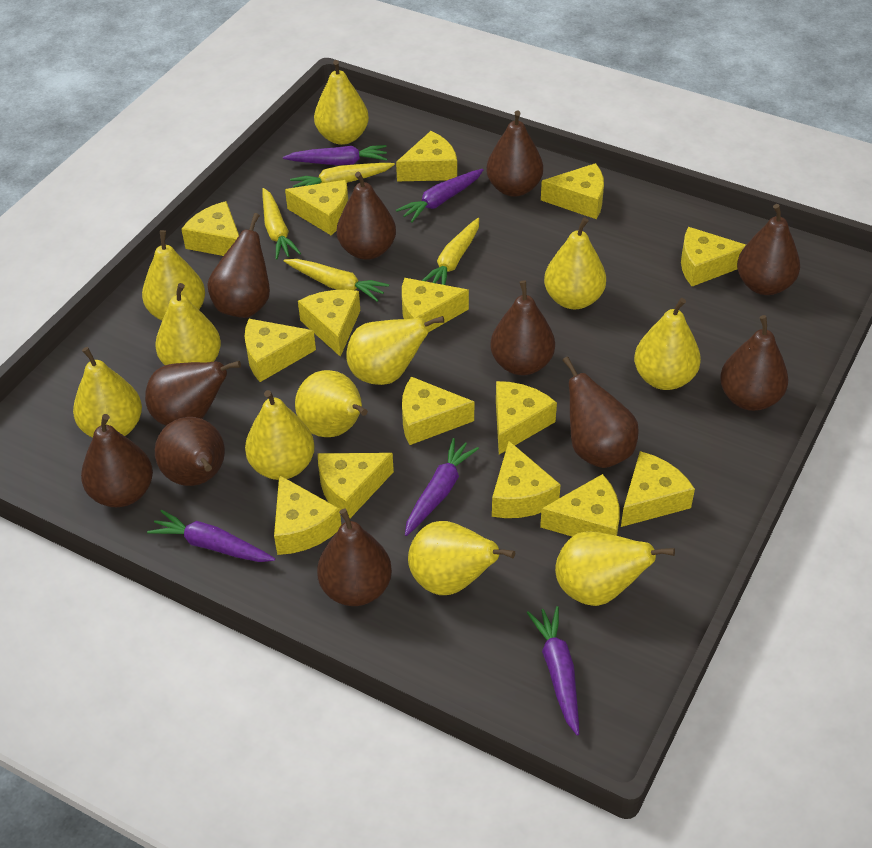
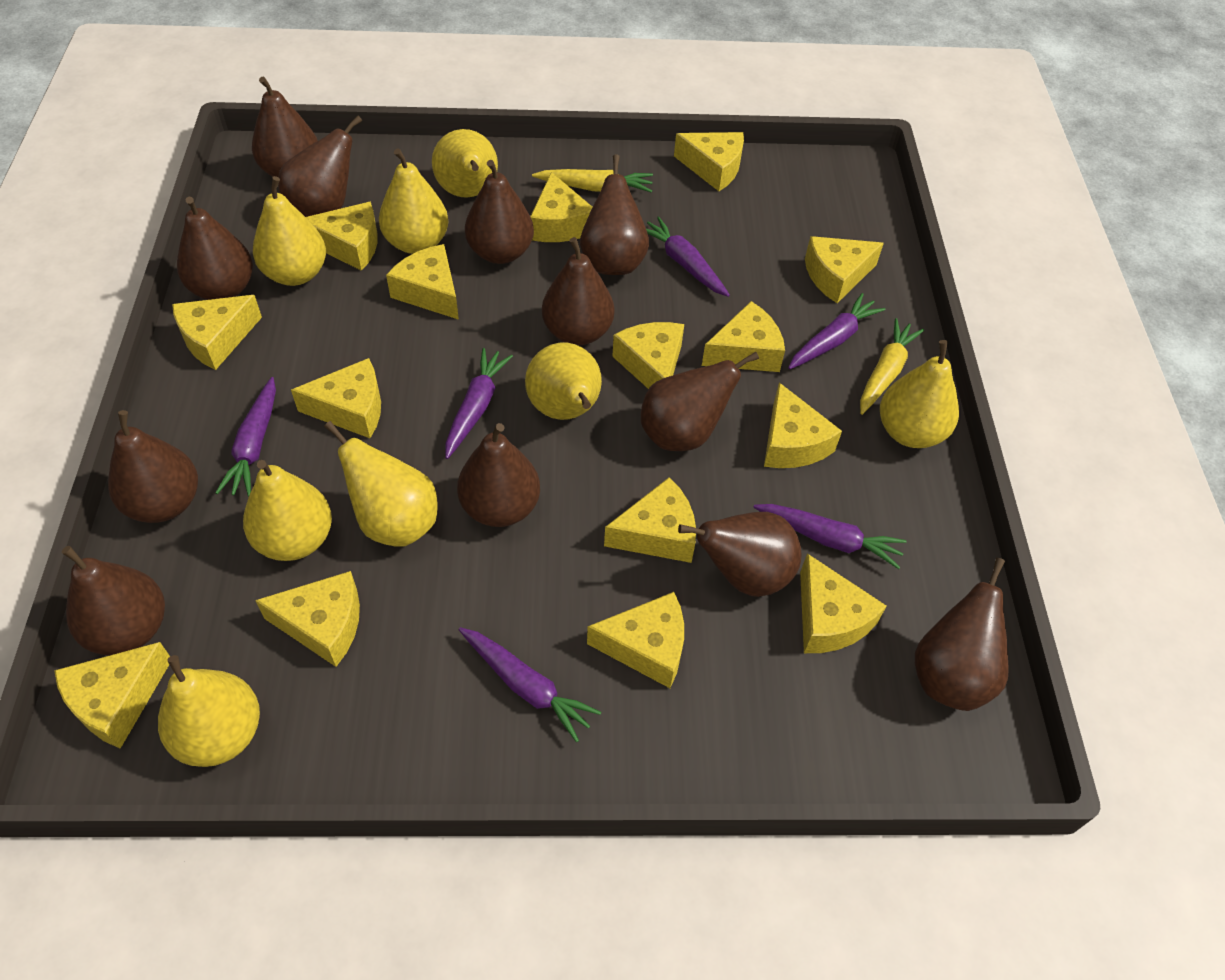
brown pear: 11 -> 12
purple carrot: 5 -> 6
yellow carrot: 4 -> 2
yellow pear: 11 -> 8

